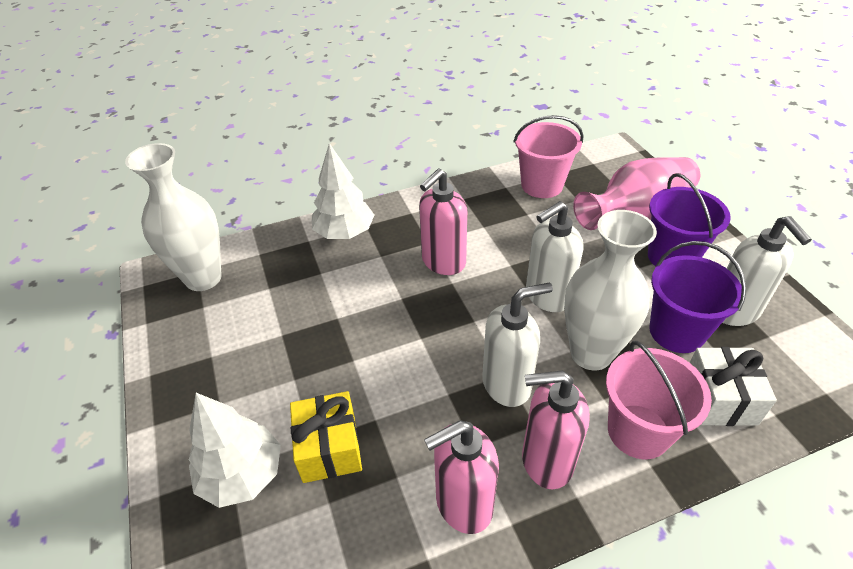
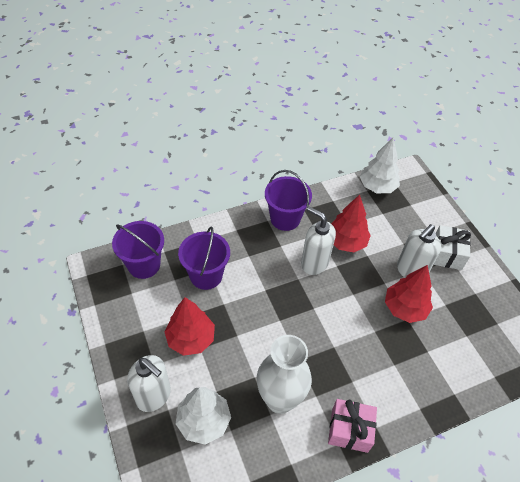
pink bucket: 2 -> 0
pink gift: 0 -> 1
pink soap dispenser: 3 -> 0
pink vase: 1 -> 0
purple bucket: 2 -> 3
red tree: 0 -> 3
white vase: 2 -> 1
yellow gift: 1 -> 0

